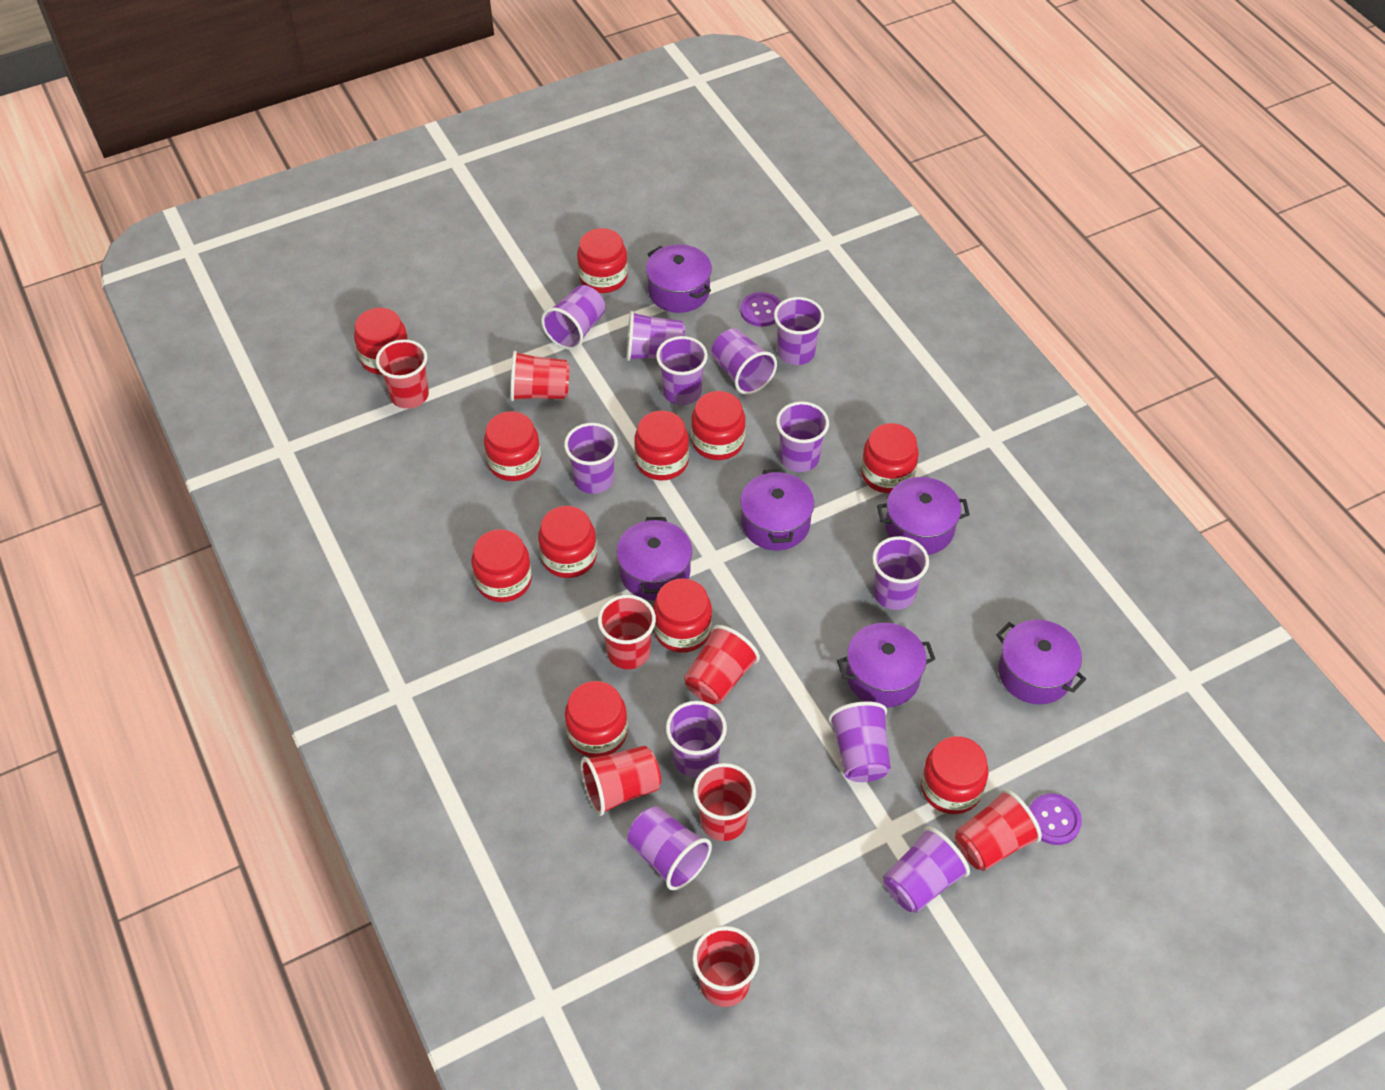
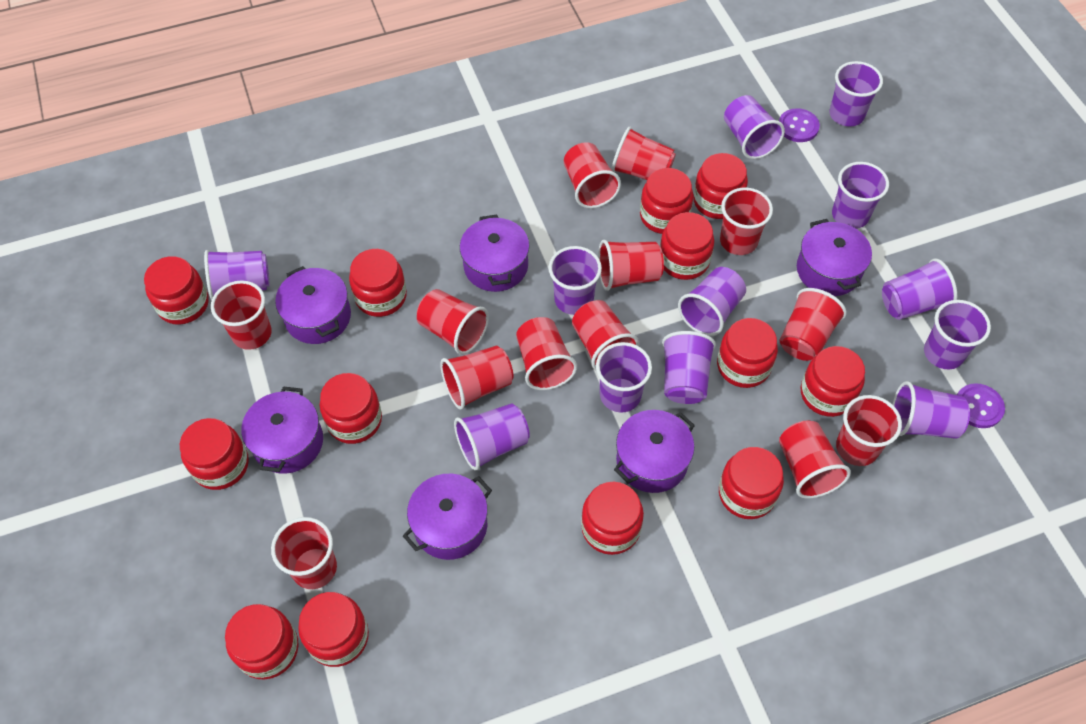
red cup: 8 -> 13
red jar: 11 -> 13

